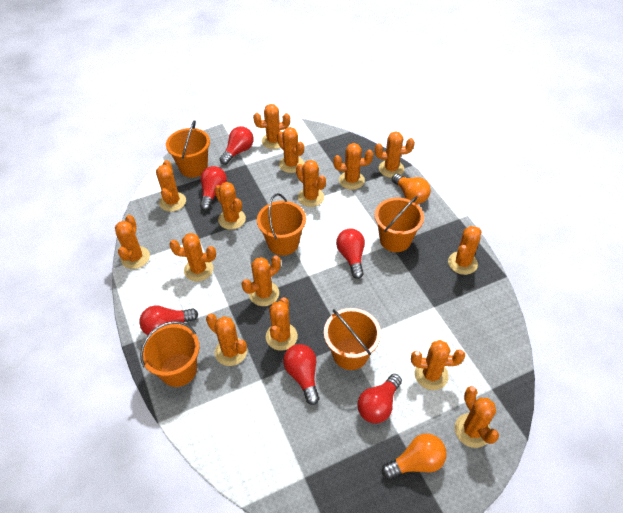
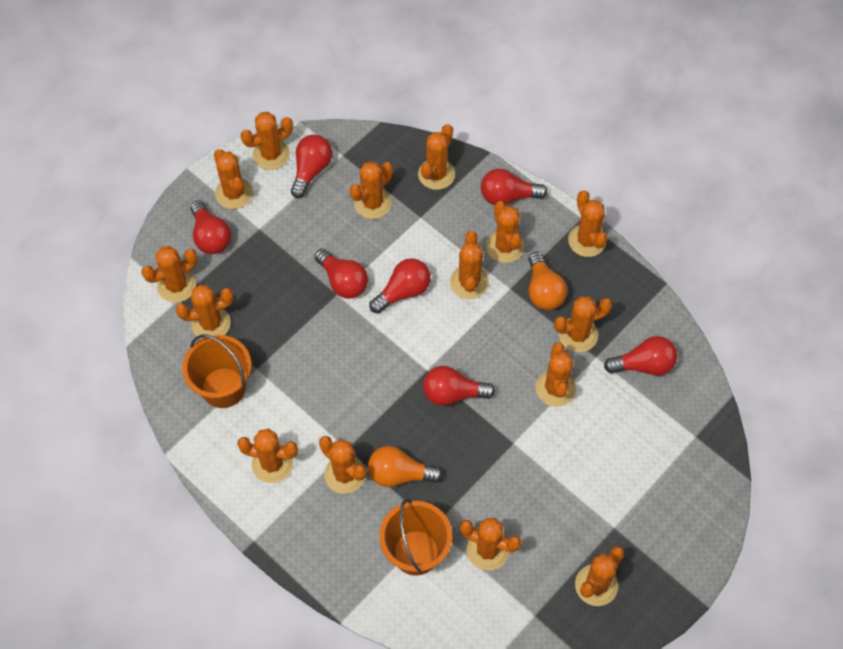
orange bucket: 5 -> 2
red light bulb: 6 -> 7

